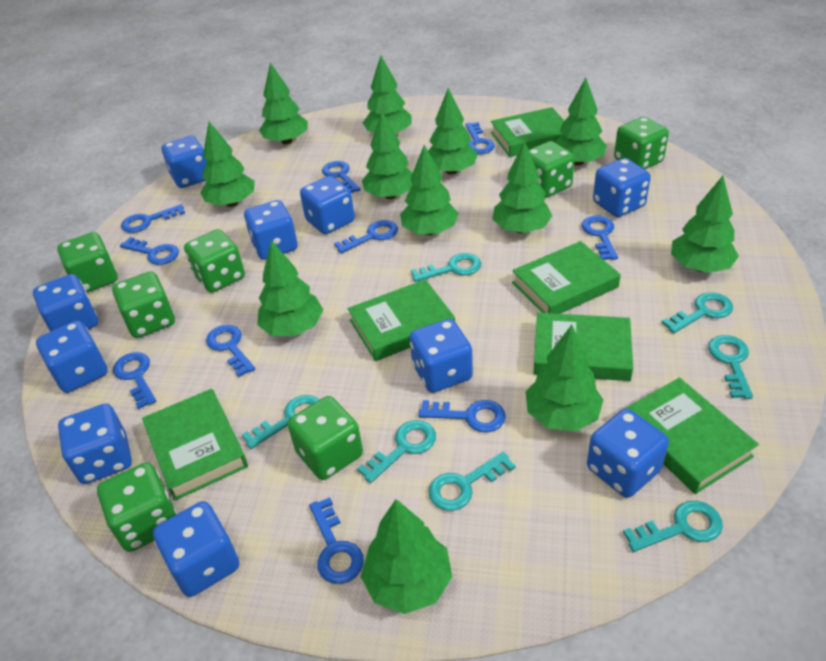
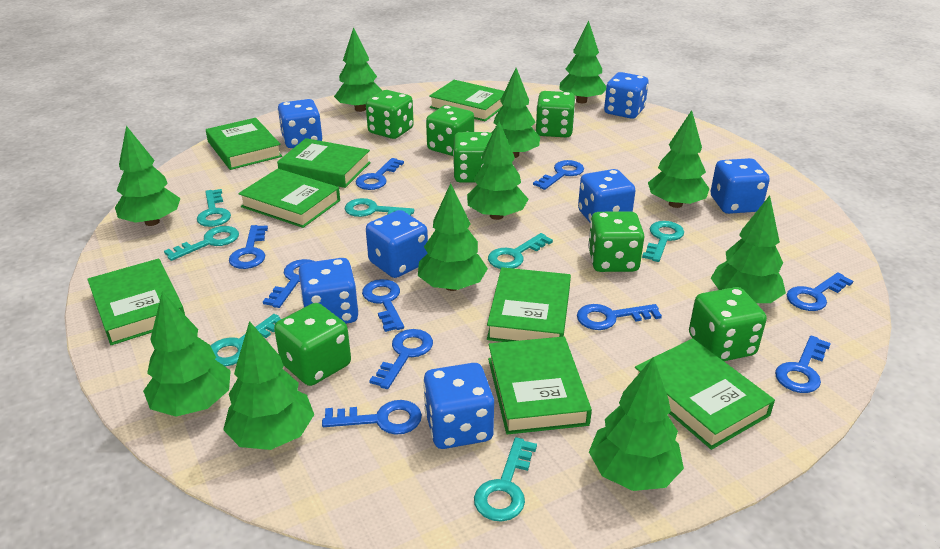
blue dice: 10 -> 7
green book: 6 -> 8
green tree: 12 -> 11

